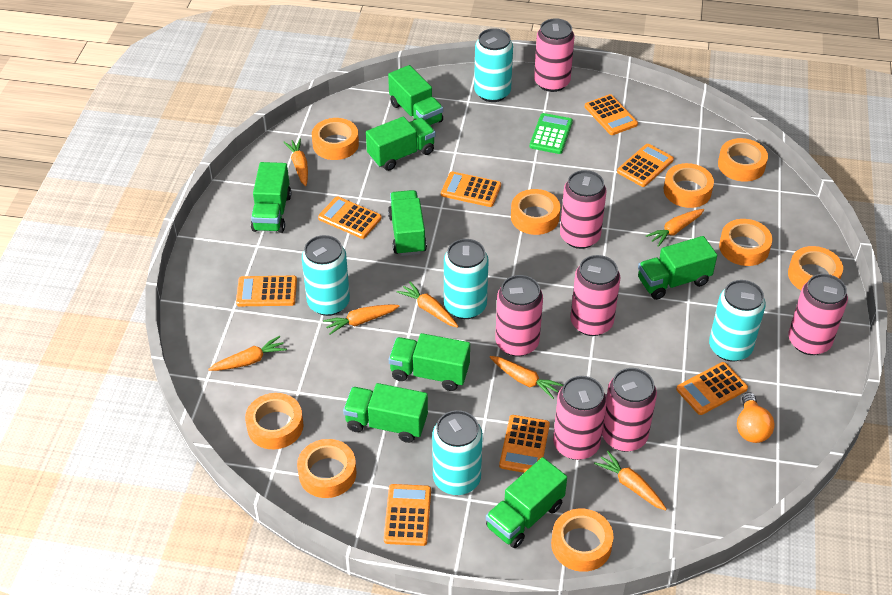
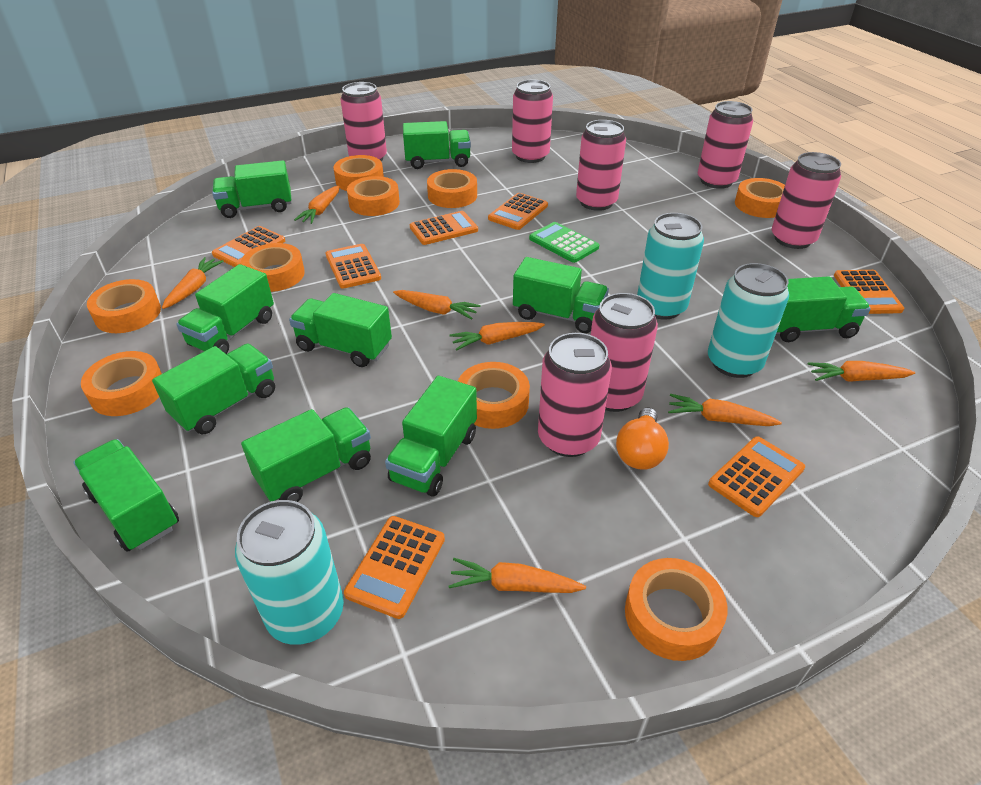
green truck: 8 -> 10
orange calculator: 8 -> 7
turquoise can: 5 -> 3

